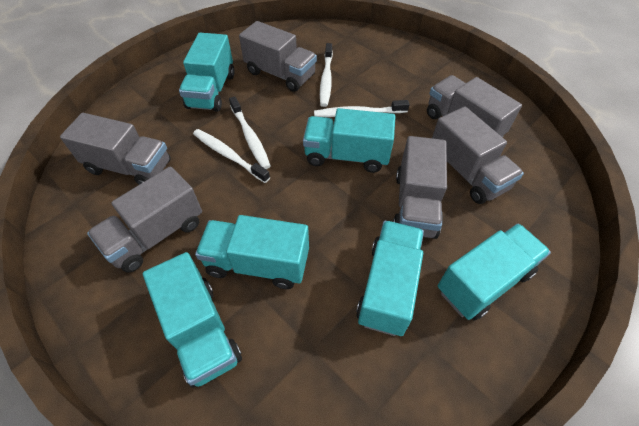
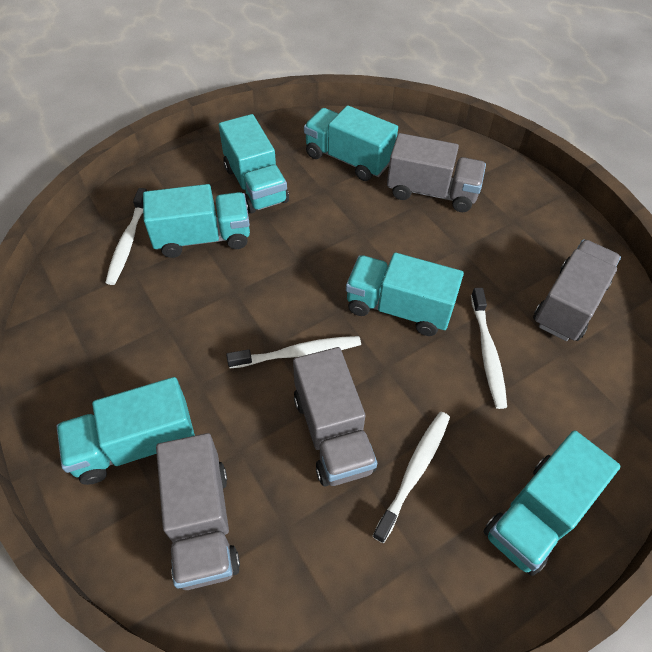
grey truck: 6 -> 4

